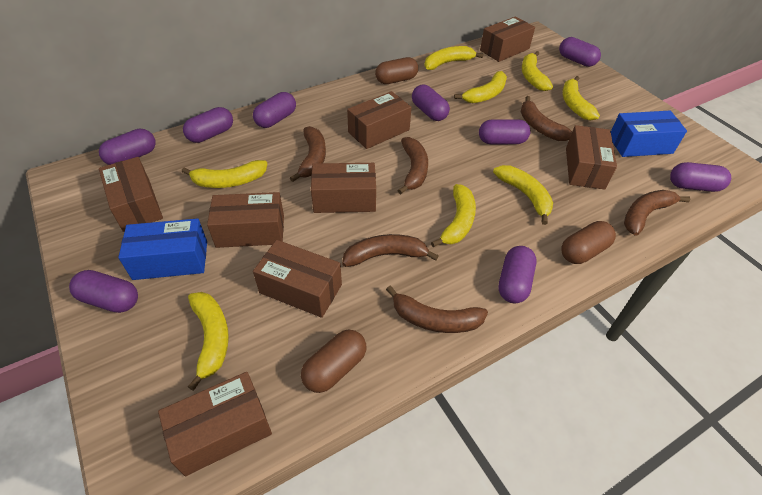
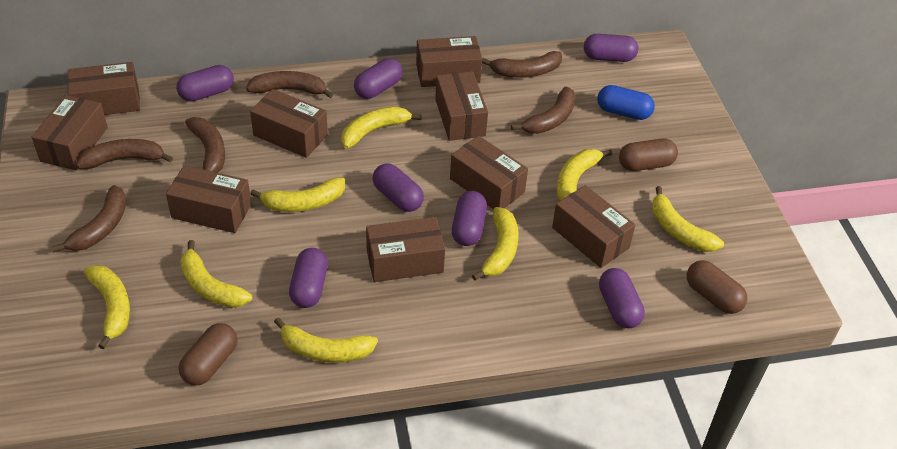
blue box: 2 -> 0
blue capsule: 0 -> 1
brown box: 8 -> 9
purple capsule: 9 -> 7

